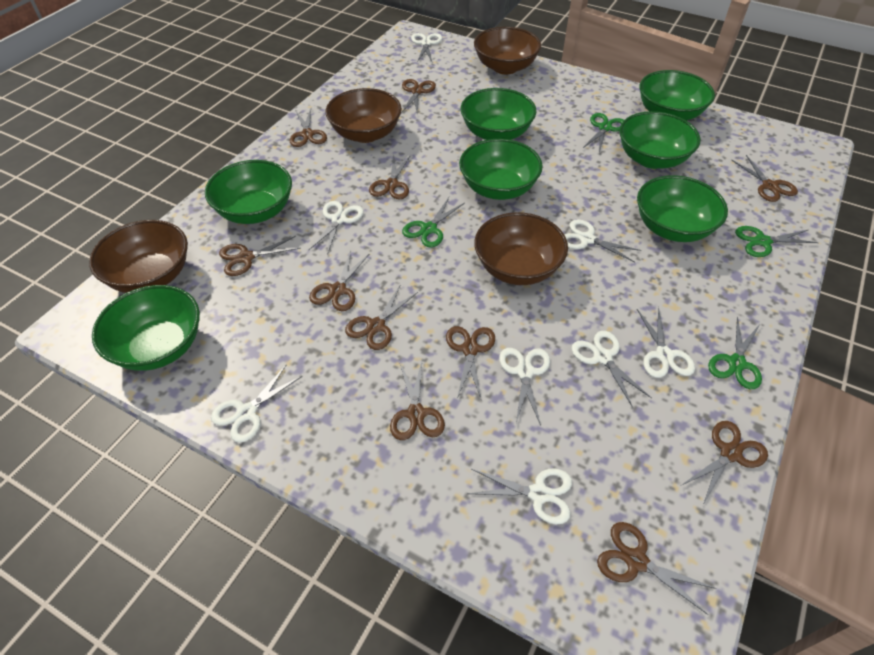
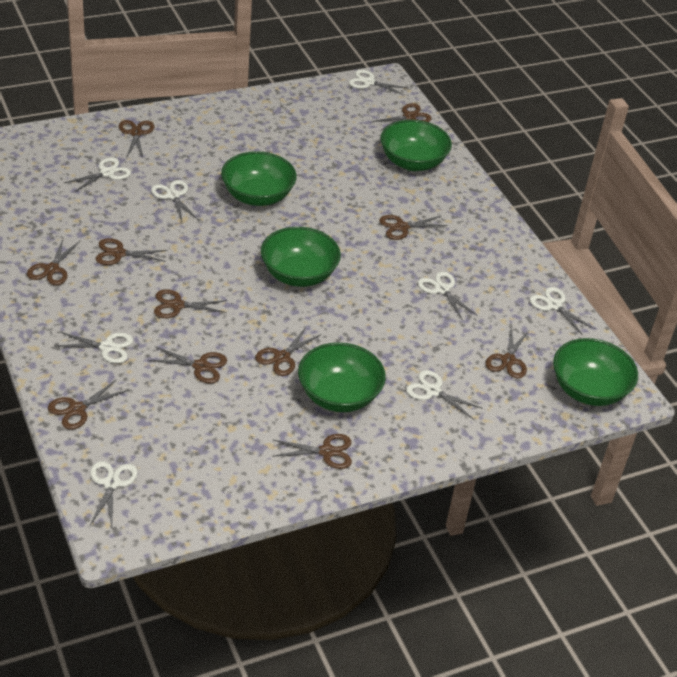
brown bowl: 4 -> 0
green bowl: 7 -> 5
green scissors: 4 -> 0

